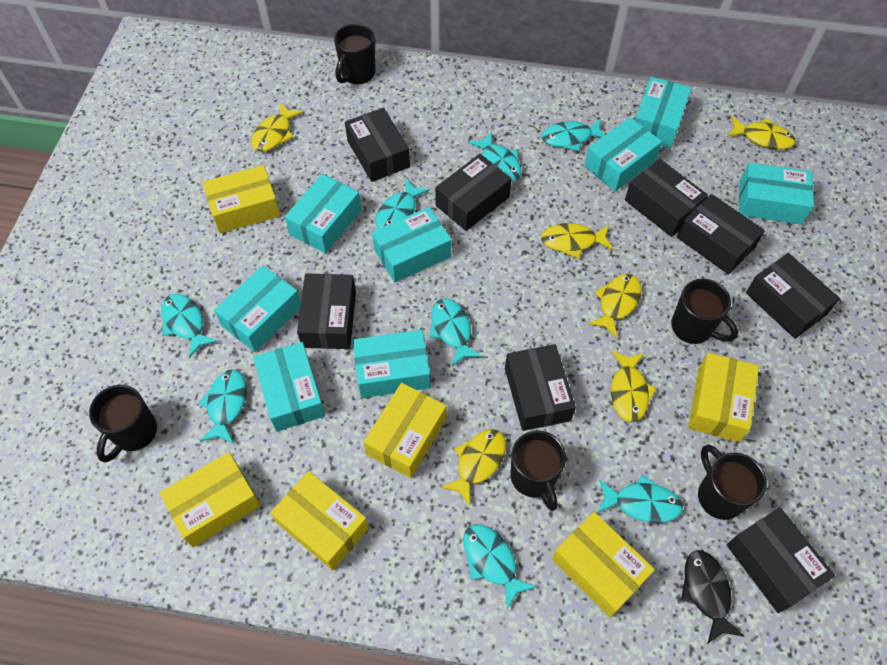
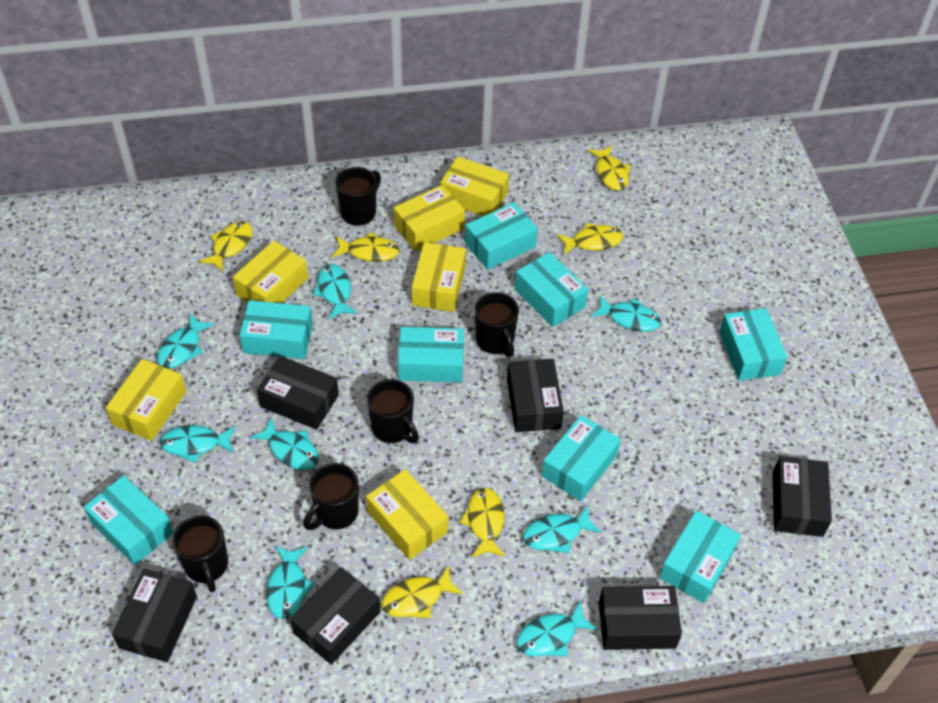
black box: 8 -> 6
black fish: 1 -> 0

